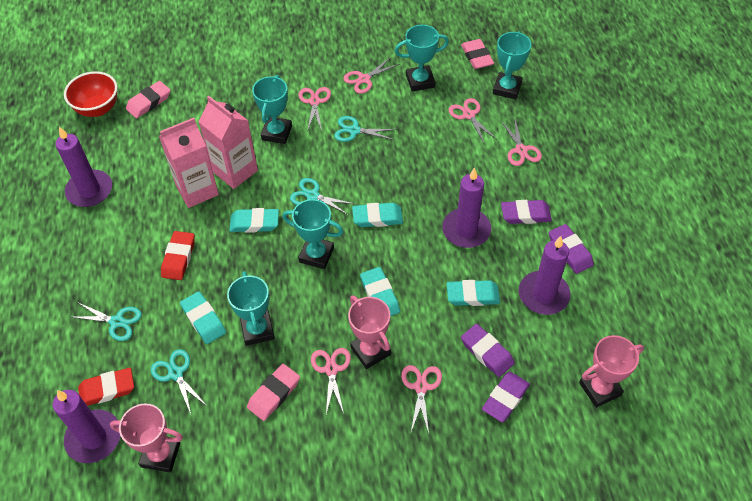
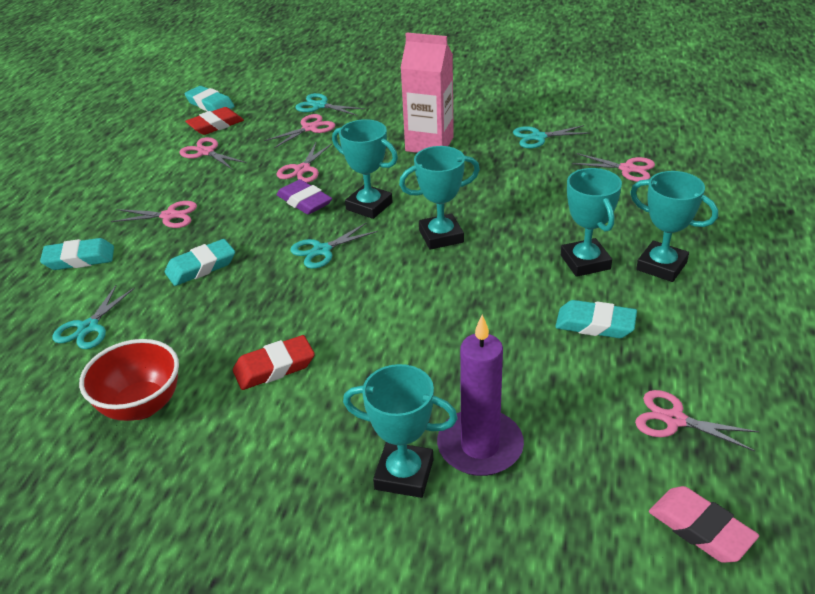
pink carton: 2 -> 1
pink eraser: 3 -> 1
pink trophy: 3 -> 0
purple candle: 4 -> 1
purple eraser: 4 -> 1
turquoise eraser: 5 -> 4

